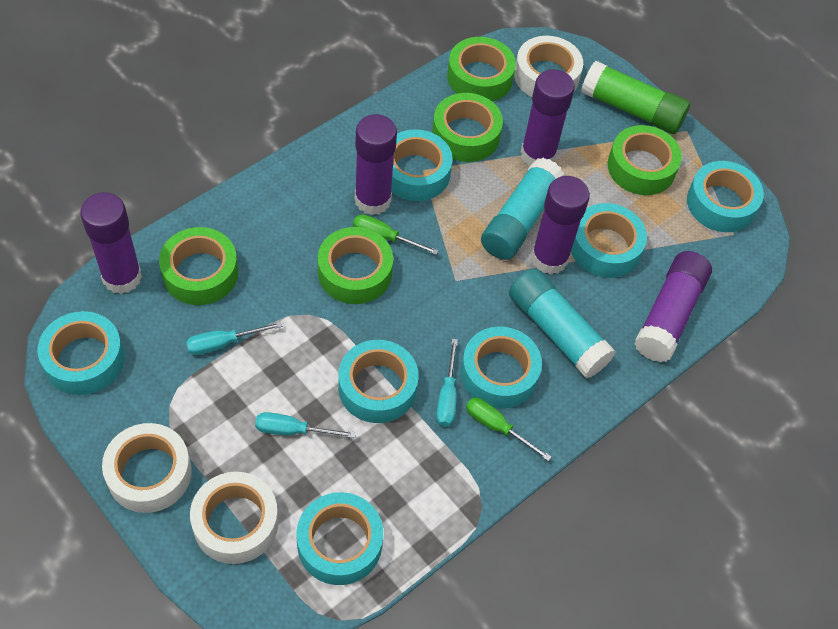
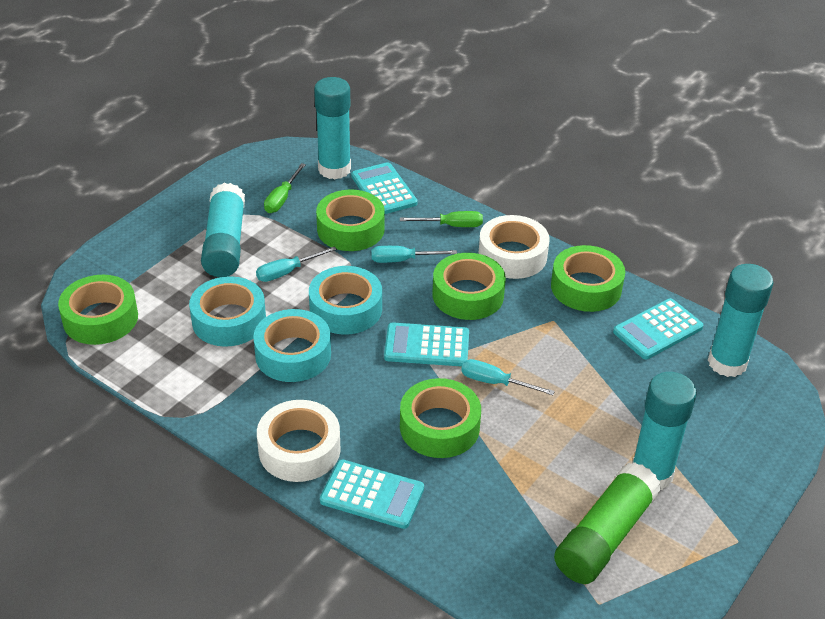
purple glue stick: 5 -> 0
turquoise calculator: 0 -> 4
turquoise glue stick: 2 -> 4
turquoise tape: 7 -> 3
white tape: 3 -> 2

